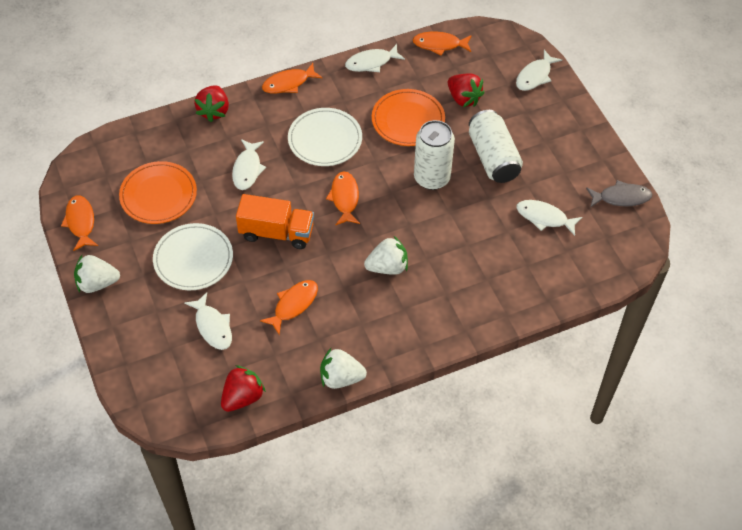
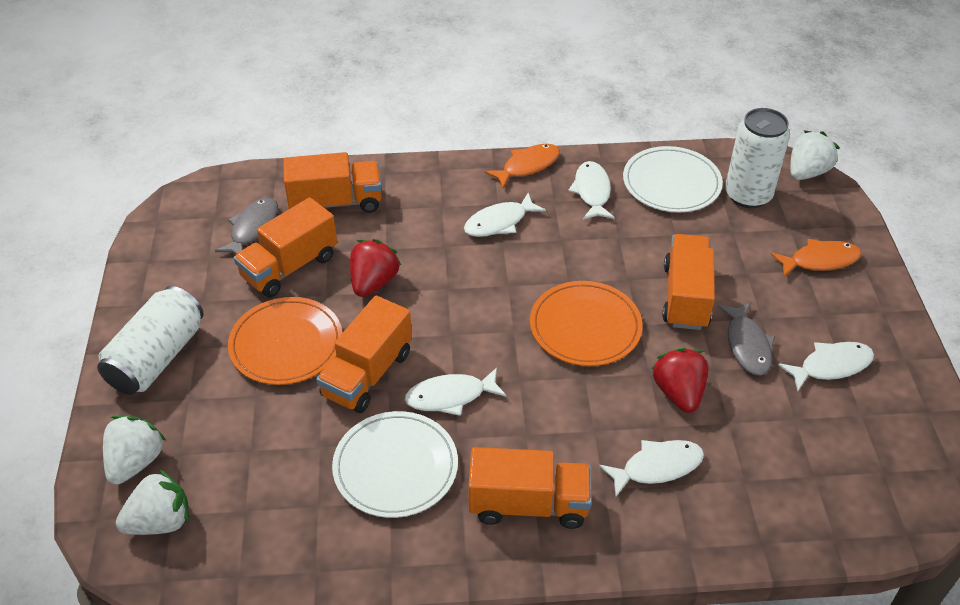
grey fish: 1 -> 2
orange fish: 5 -> 2
orange truck: 1 -> 5
red strawberry: 3 -> 2

